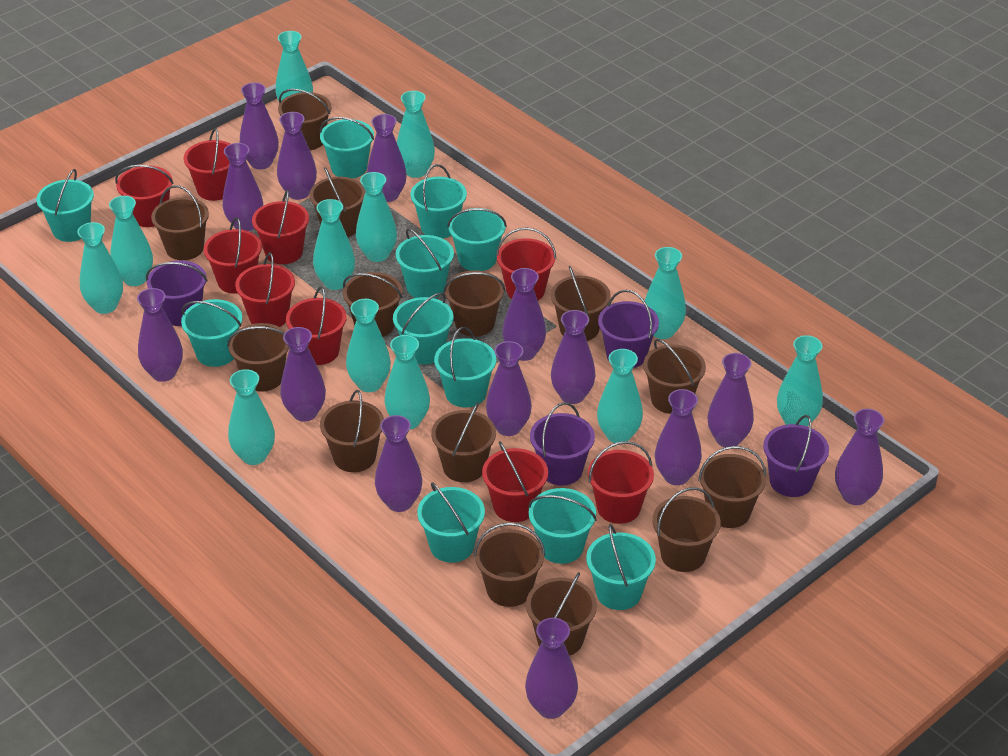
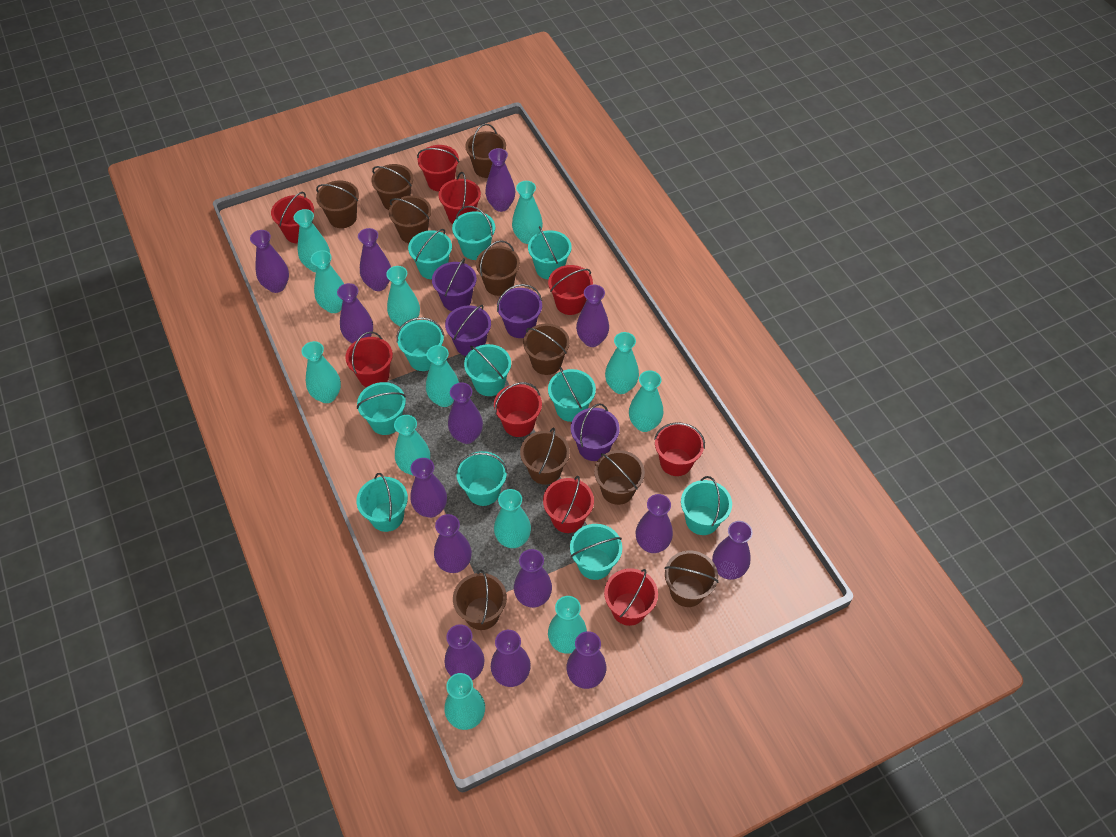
brown bucket: 14 -> 10

